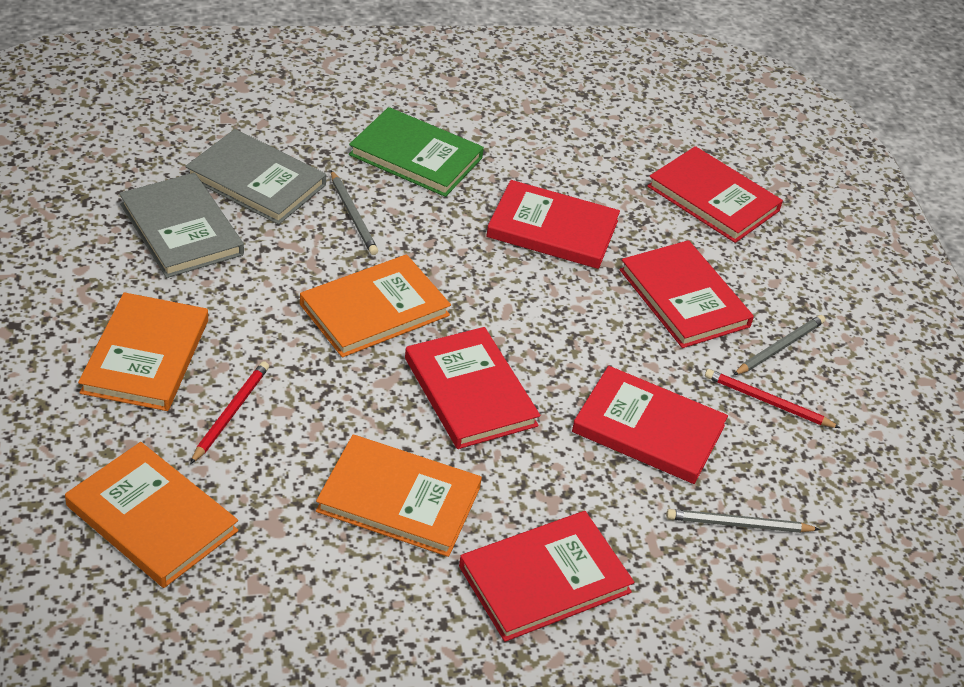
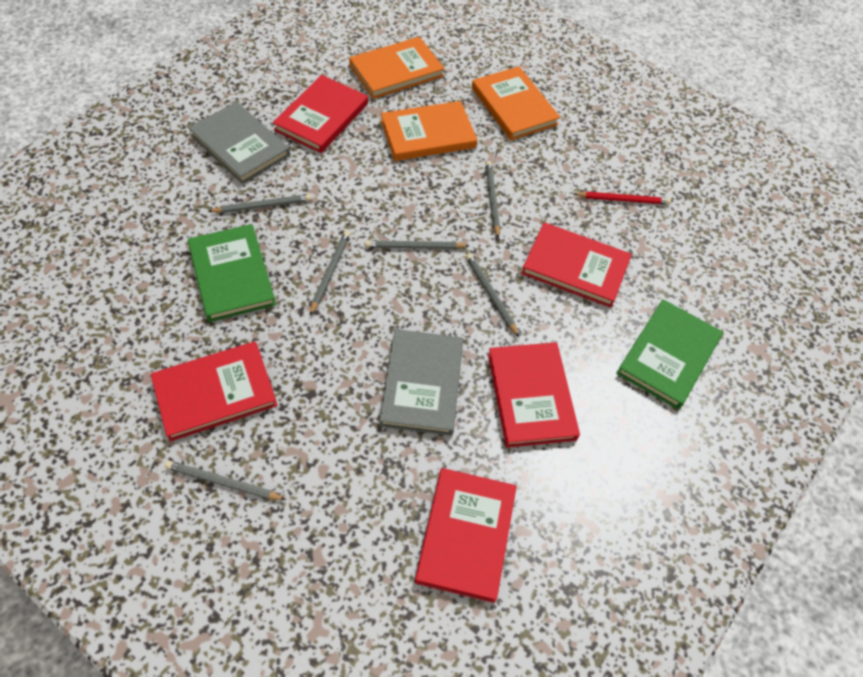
green book: 1 -> 2
grey pencil: 3 -> 6
orange book: 4 -> 3
red book: 6 -> 5
red pencil: 2 -> 1

